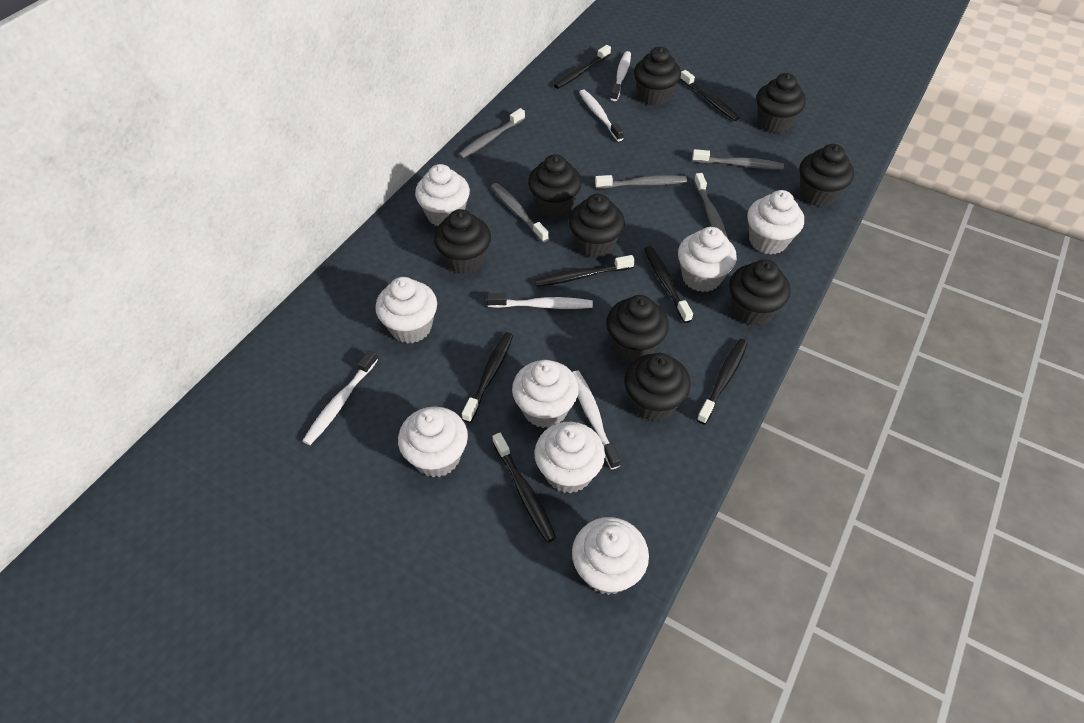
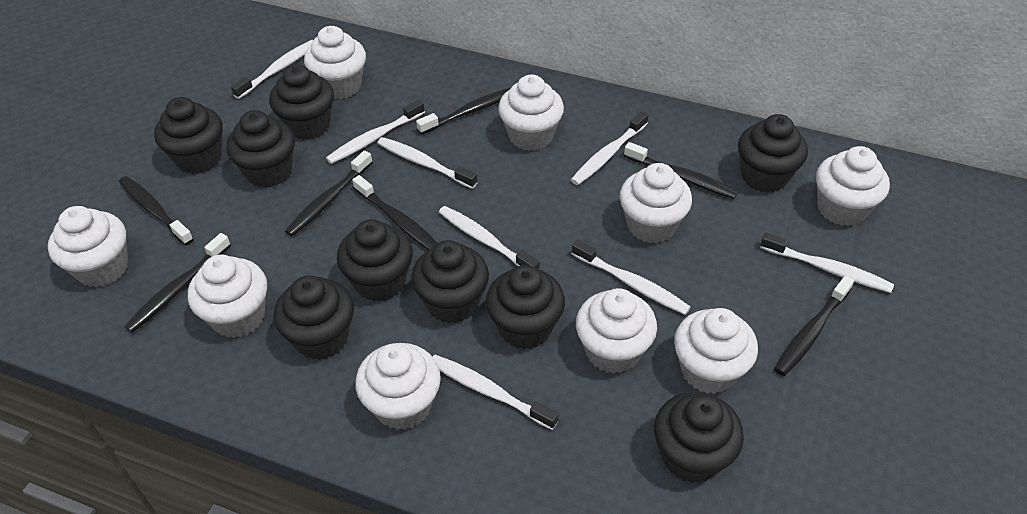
grey toothbrush: 5 -> 0
white cupcake: 8 -> 9
white toothbrush: 5 -> 8

